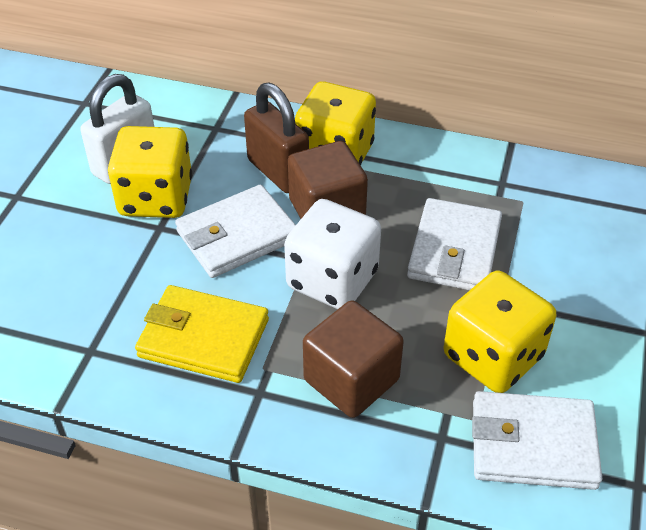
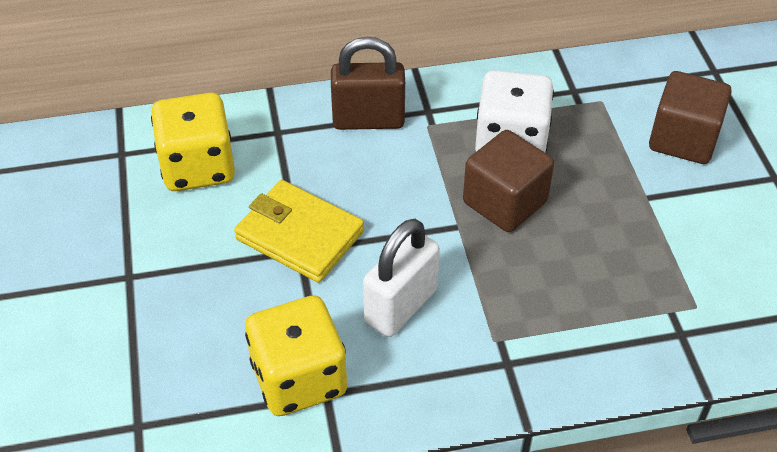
white wallet: 3 -> 0
yellow dice: 3 -> 2

